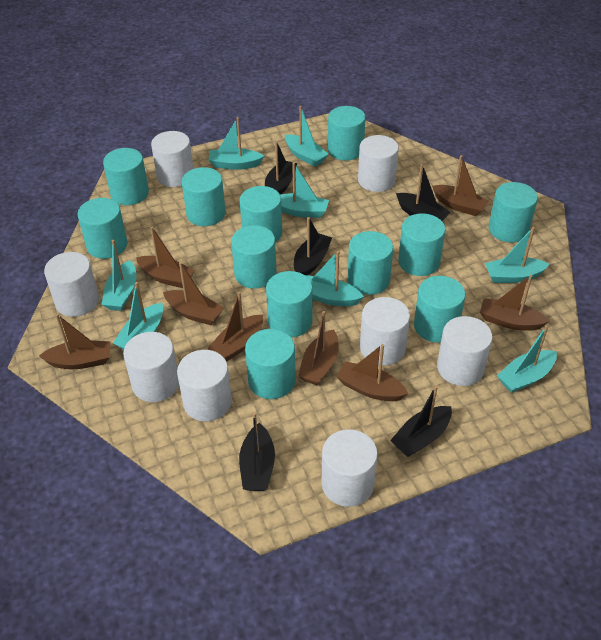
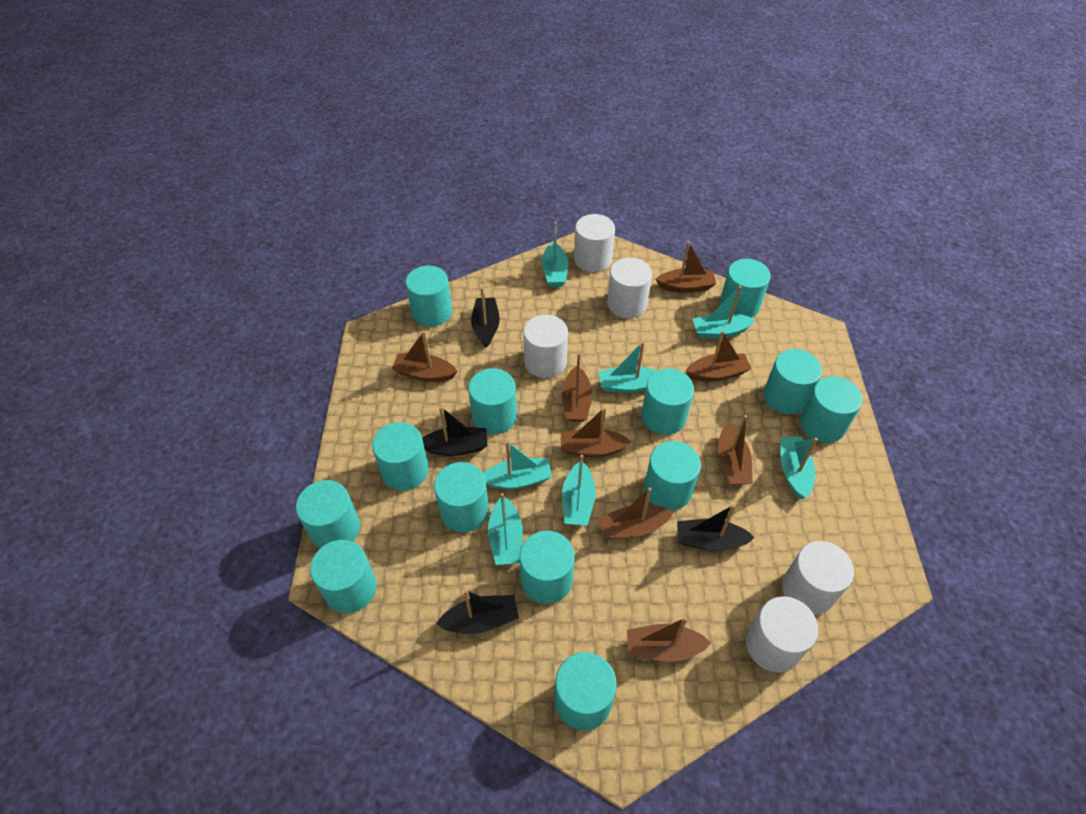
black boat: 5 -> 4
turquoise boat: 8 -> 7
turquoise cylinder: 12 -> 13
white cylinder: 8 -> 5

